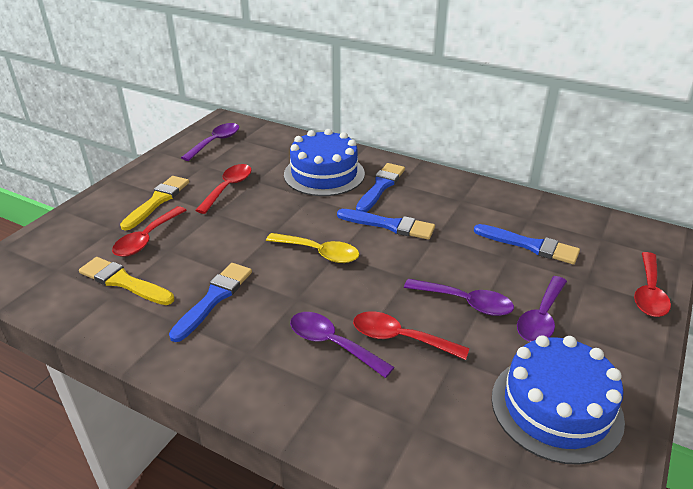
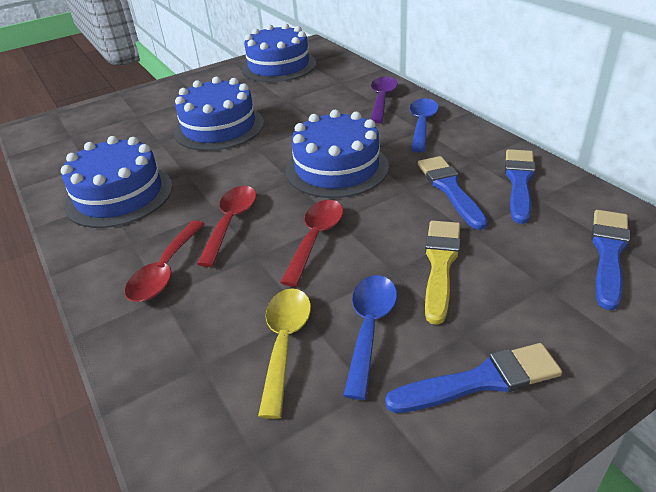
blue cake: 2 -> 4
blue spoon: 0 -> 2
purple spoon: 4 -> 1
red spoon: 4 -> 3
yellow brush: 2 -> 1

